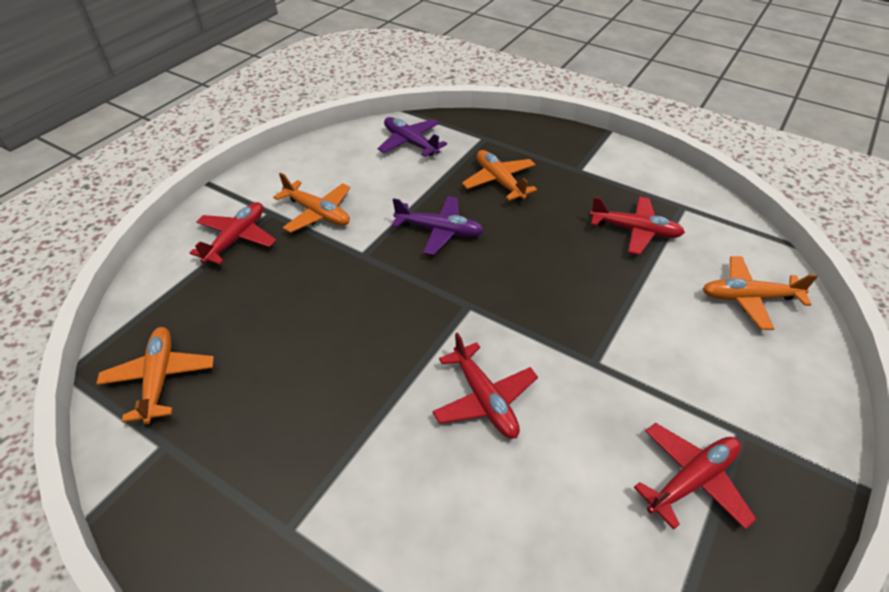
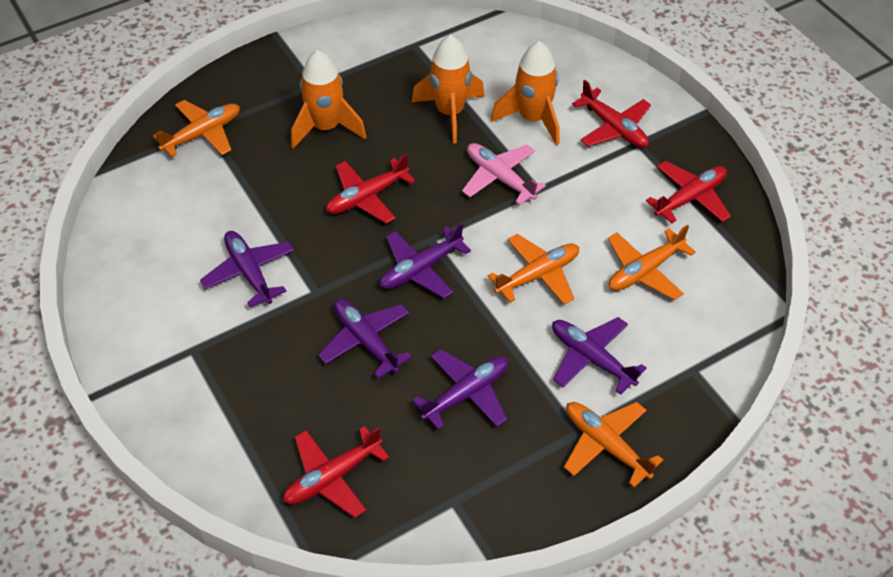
orange rocket: 0 -> 3
pink plane: 0 -> 1
purple plane: 2 -> 5

